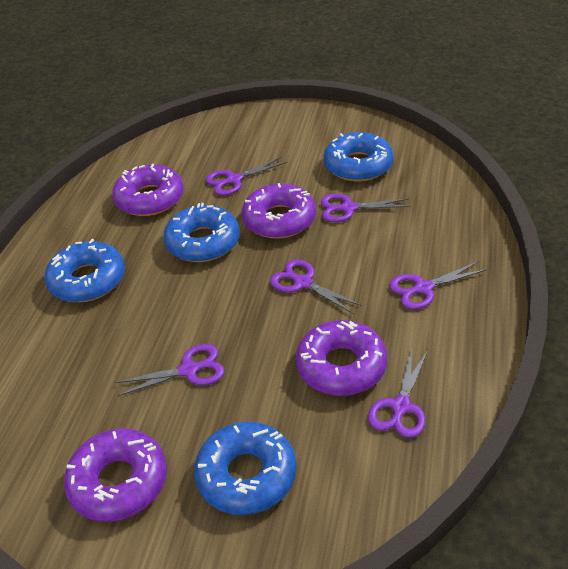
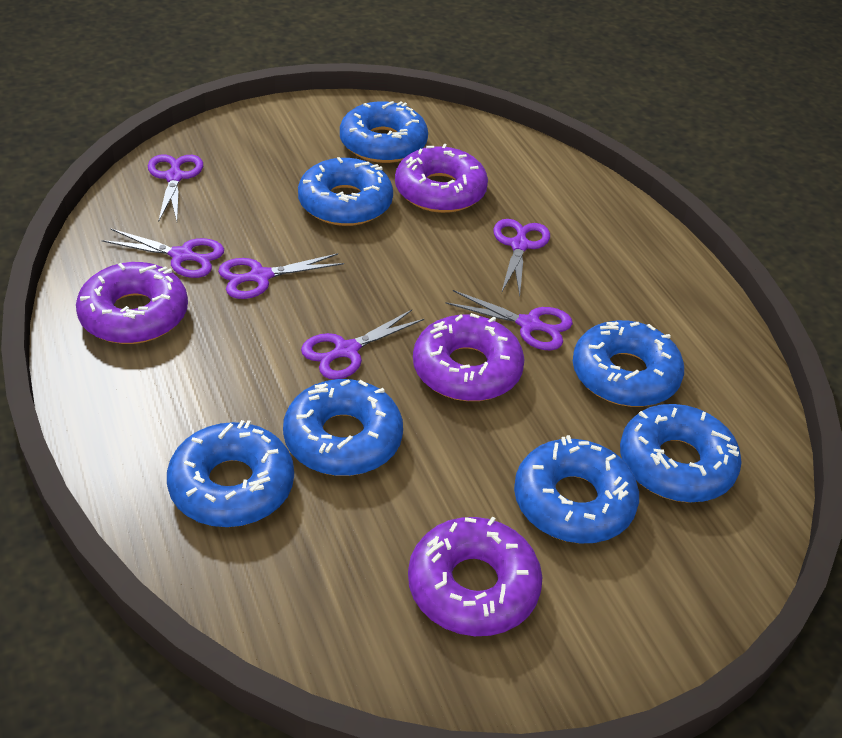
blue donut: 4 -> 7

